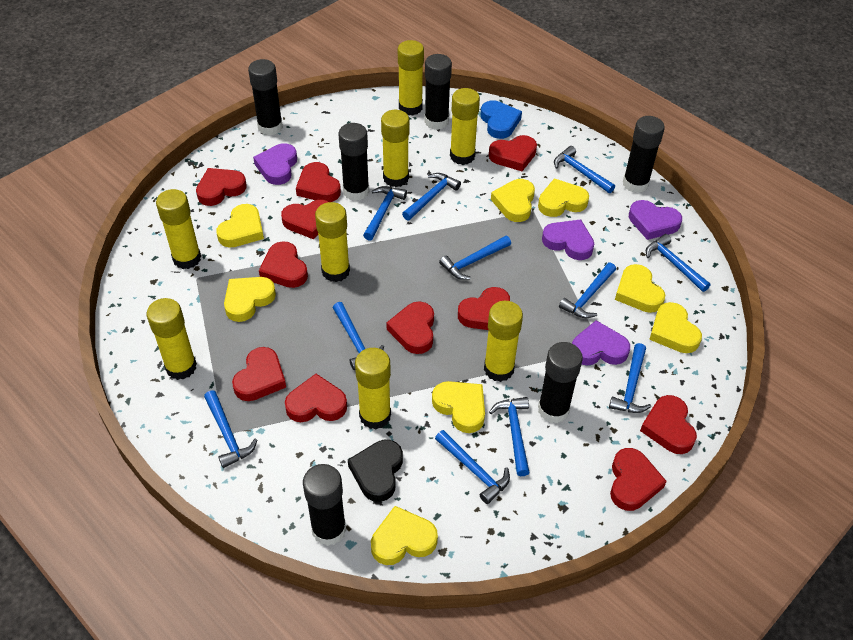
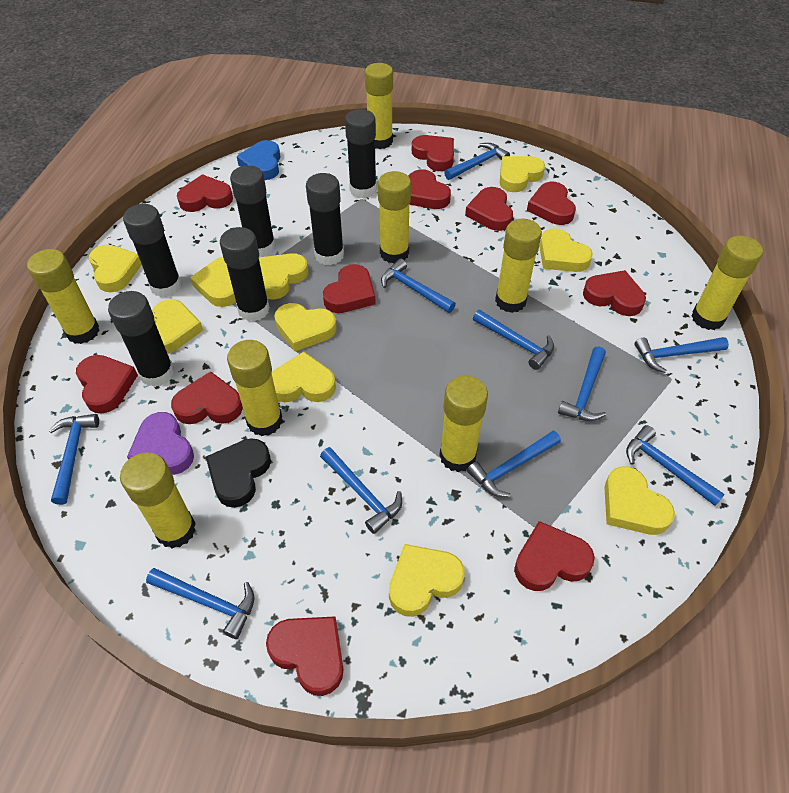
blue hammer: 11 -> 10
purple heart: 4 -> 1
yellow heart: 8 -> 10

